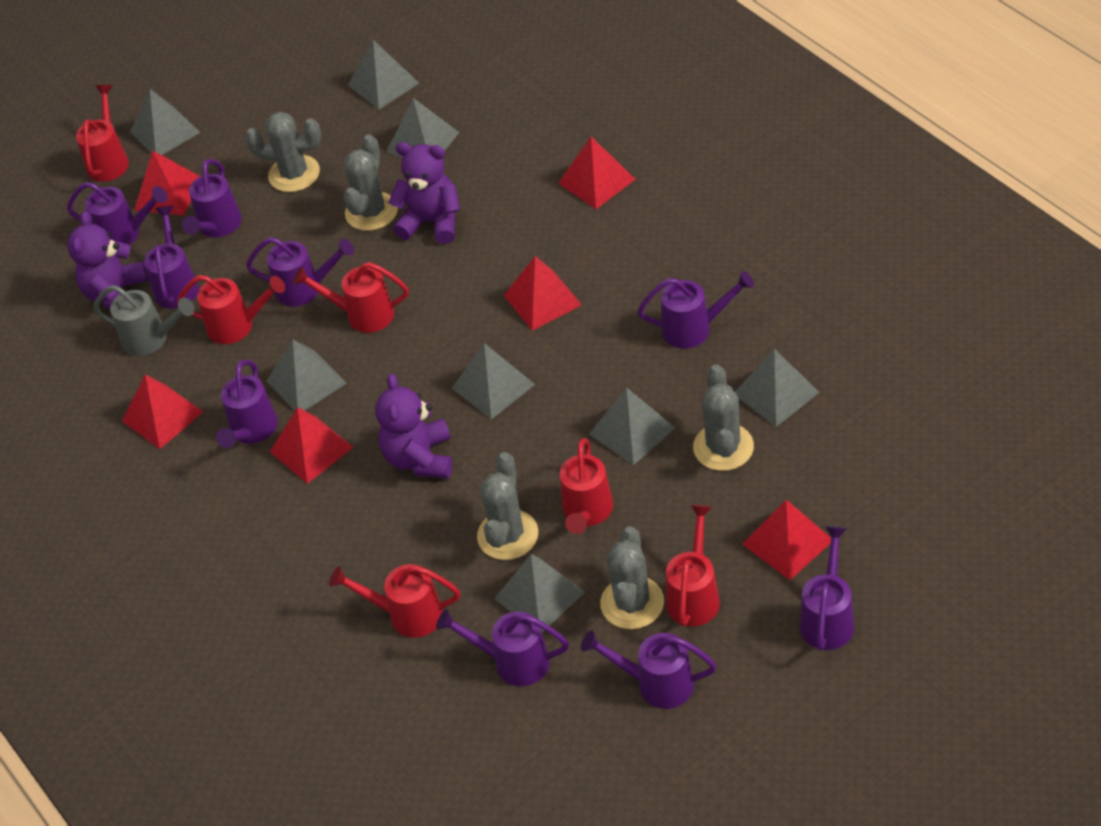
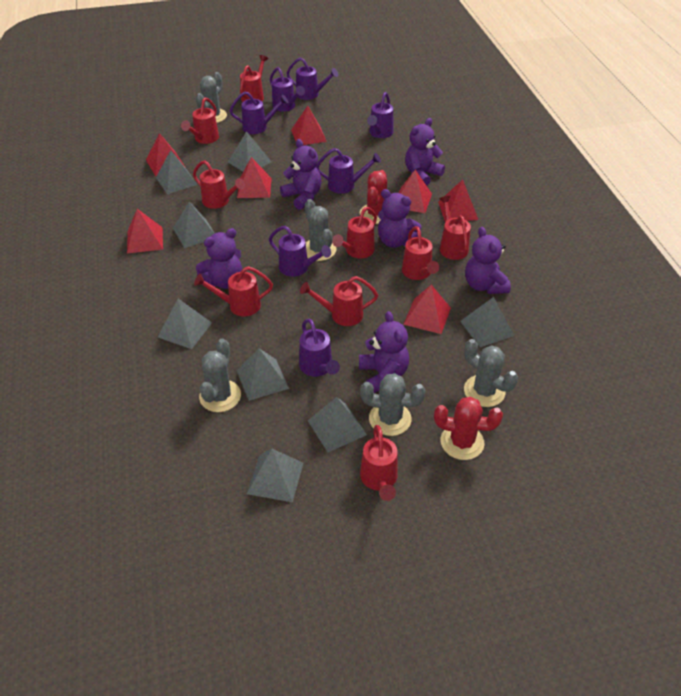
grey watering can: 1 -> 0
purple teddy bear: 3 -> 6
purple watering can: 9 -> 7
red cactus: 0 -> 2
red pyramid: 6 -> 7
red watering can: 6 -> 9

